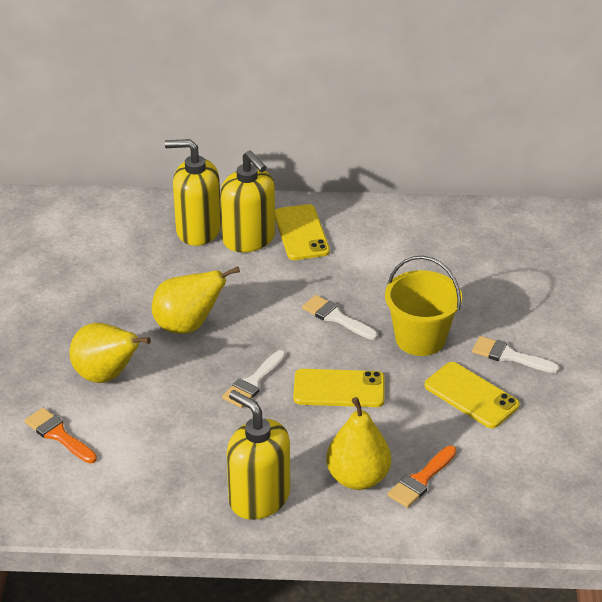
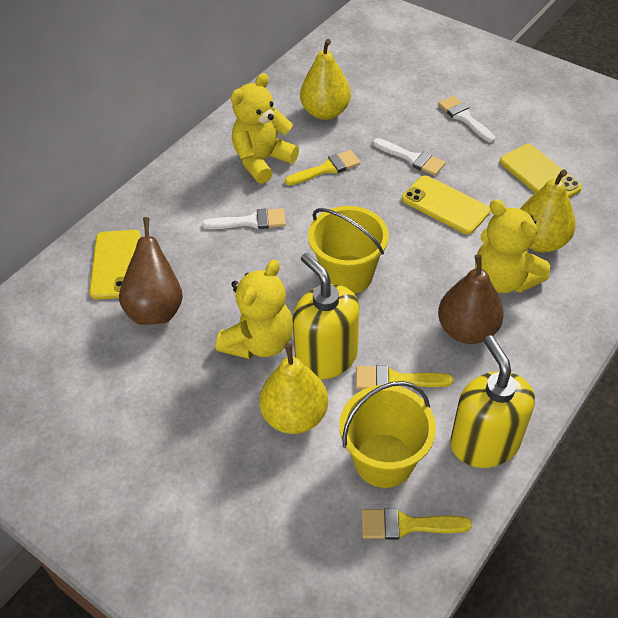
brown pear: 0 -> 2
orange brush: 2 -> 0
yellow brush: 0 -> 3
yellow bucket: 1 -> 2
yellow soap dispenser: 3 -> 2
yellow teddy bear: 0 -> 3

